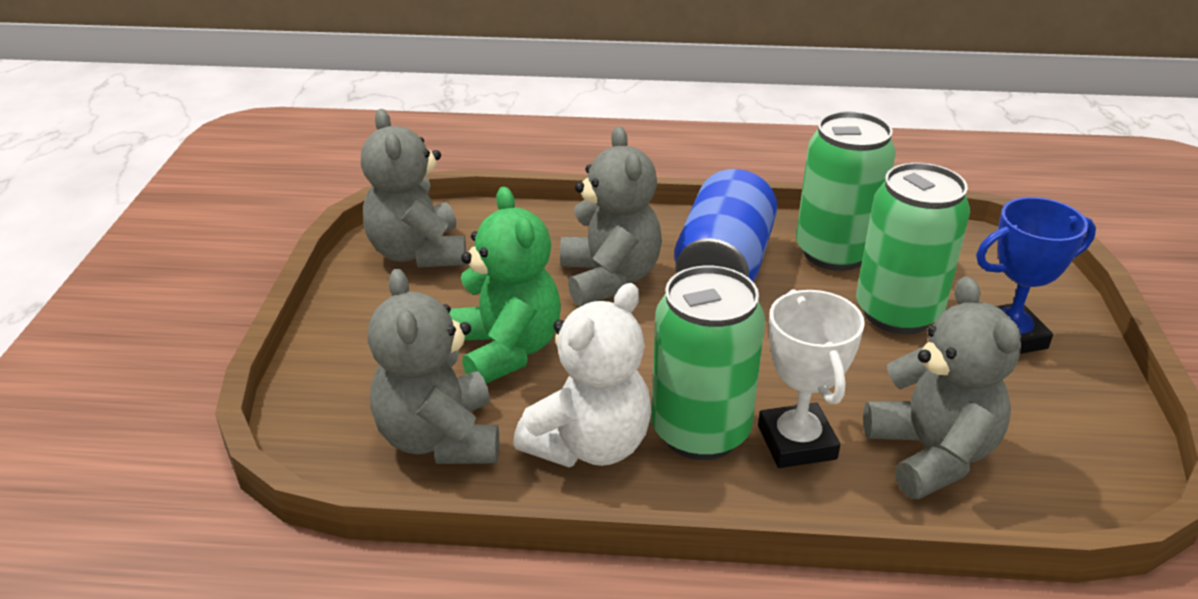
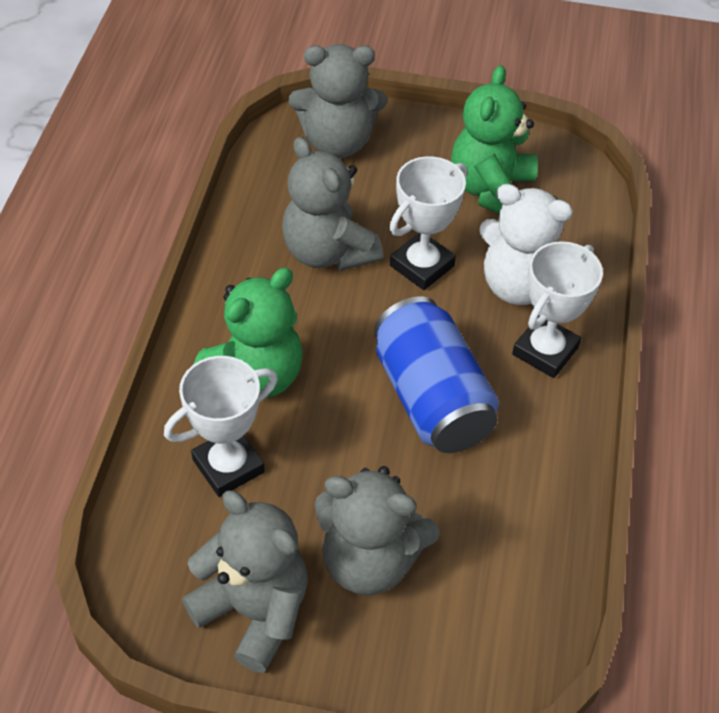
blue trophy: 1 -> 0
green can: 3 -> 0
green teddy bear: 1 -> 2
white trophy: 1 -> 3

